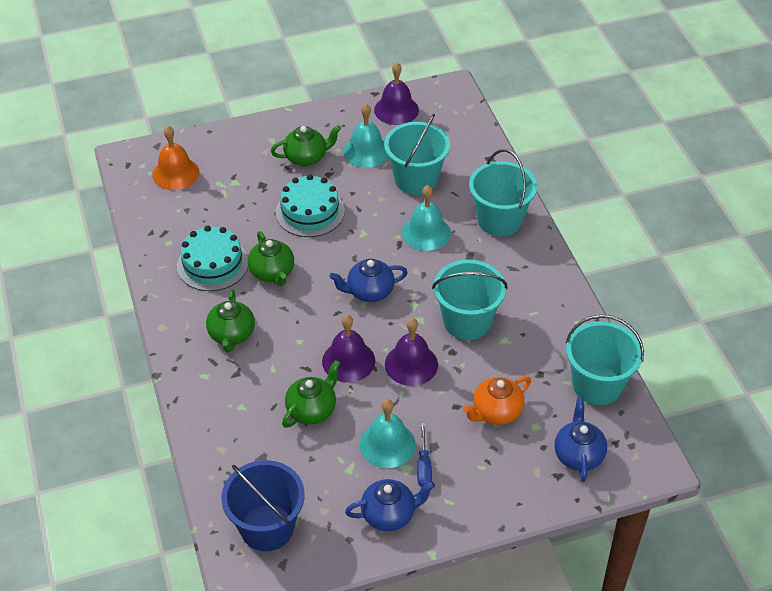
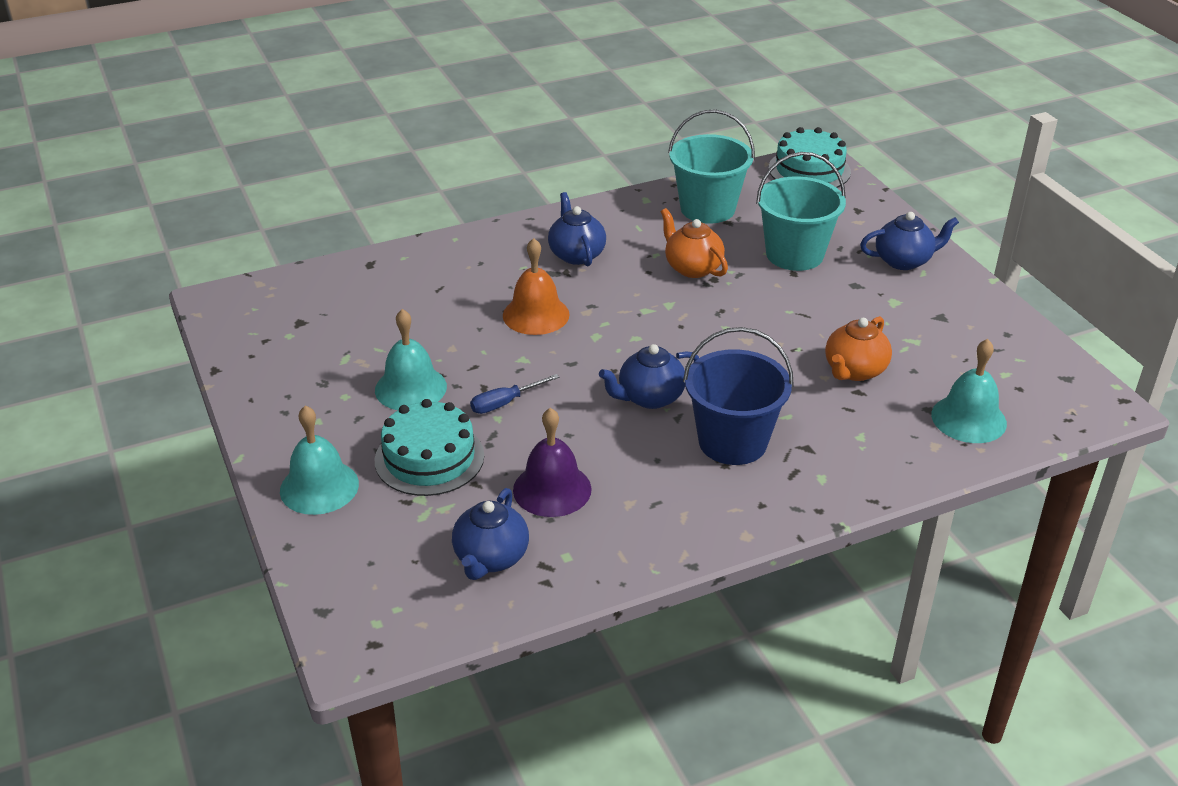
blue teapot: 3 -> 4
green teapot: 4 -> 0
orange teapot: 1 -> 2
purple bell: 3 -> 1
turquoise bucket: 4 -> 2

